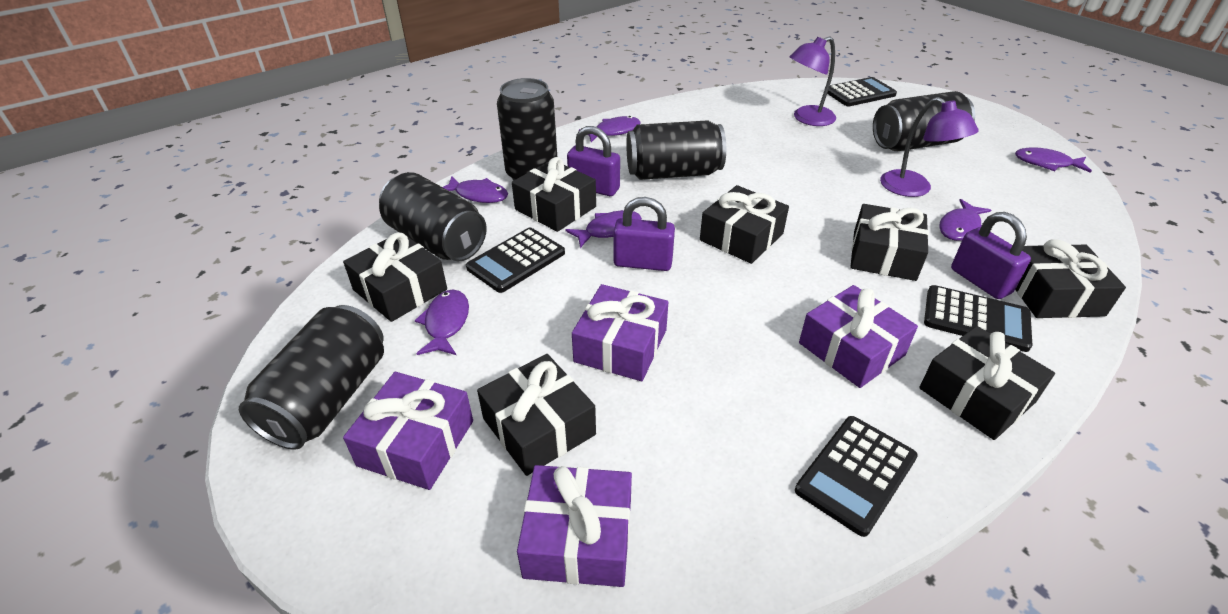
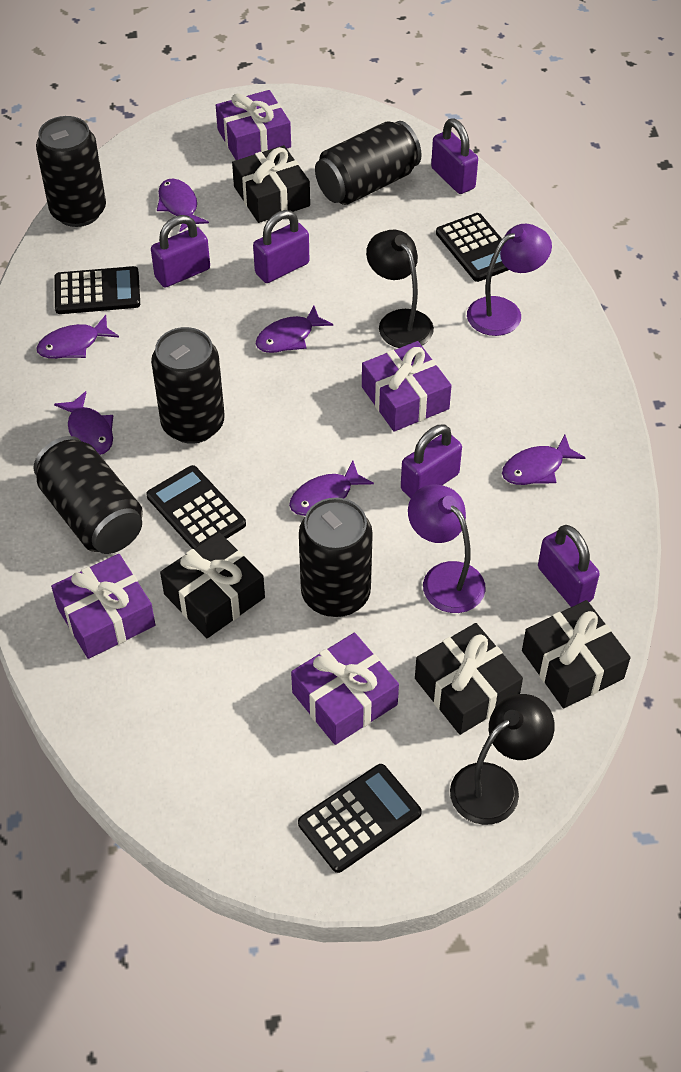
black gift: 7 -> 4
black lamp: 0 -> 2
purple padlock: 3 -> 5

